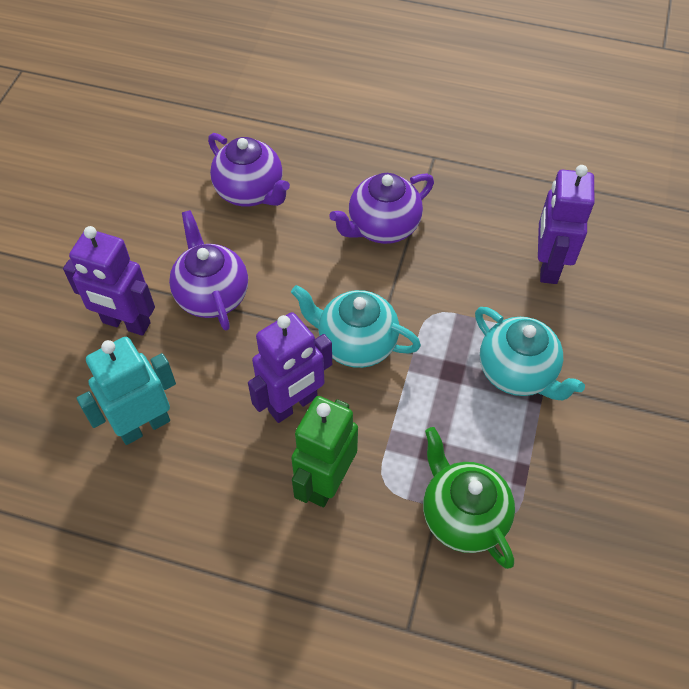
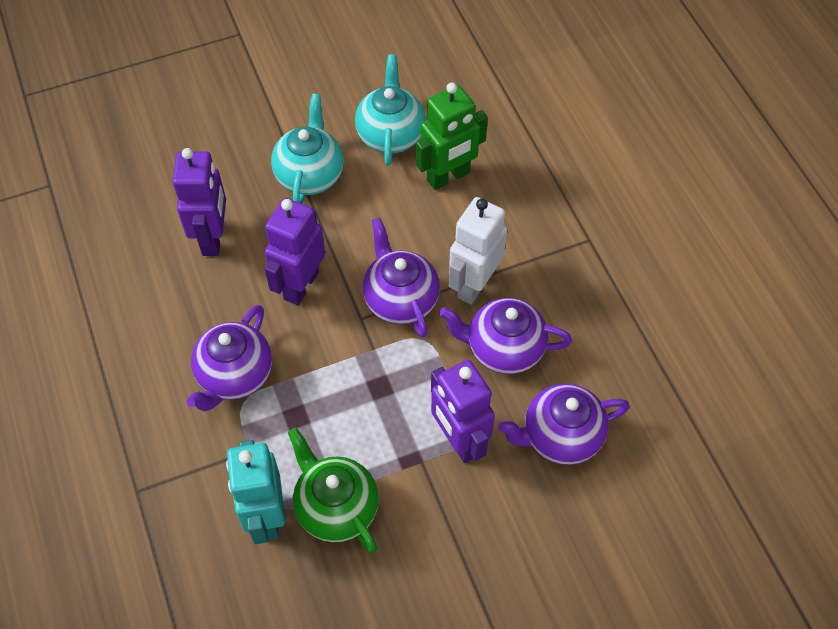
purple teapot: 3 -> 4
white robot: 0 -> 1

